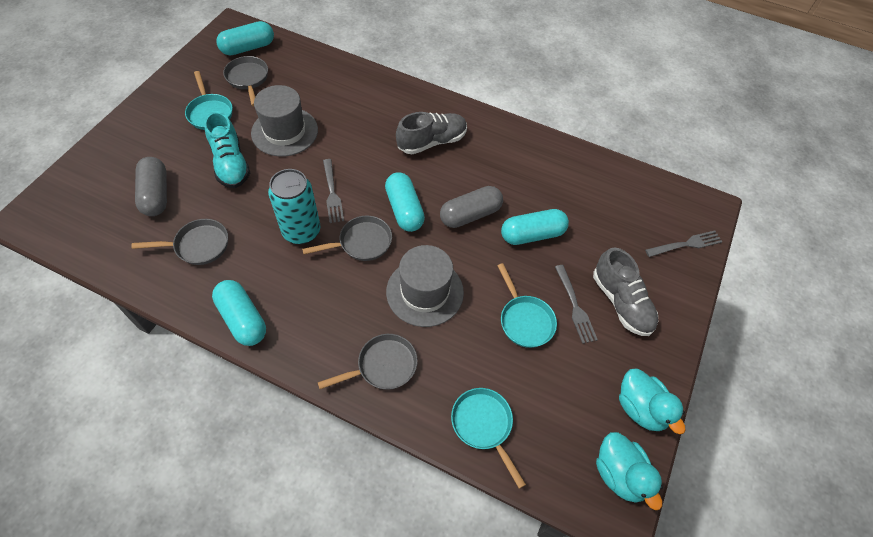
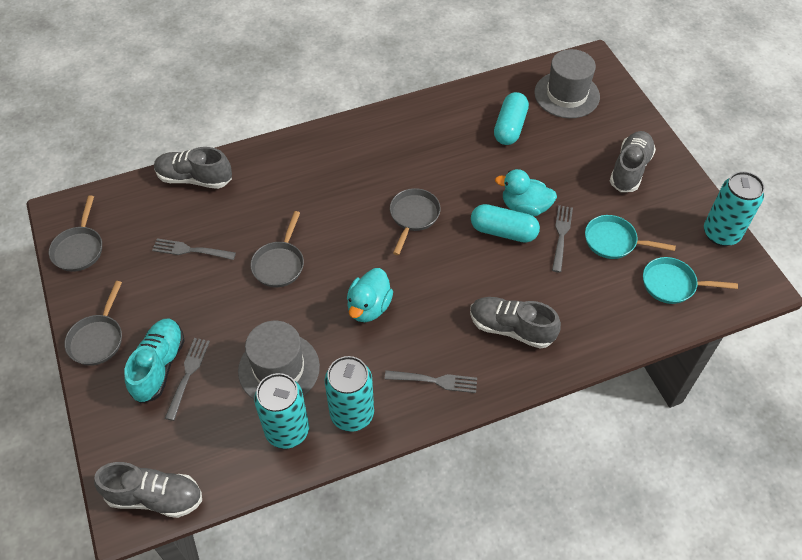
grey capsule: 2 -> 0
grey fork: 3 -> 4
grey shoe: 2 -> 4
turquoise can: 1 -> 3
turquoise capsule: 4 -> 2
turquoise pan: 3 -> 2

